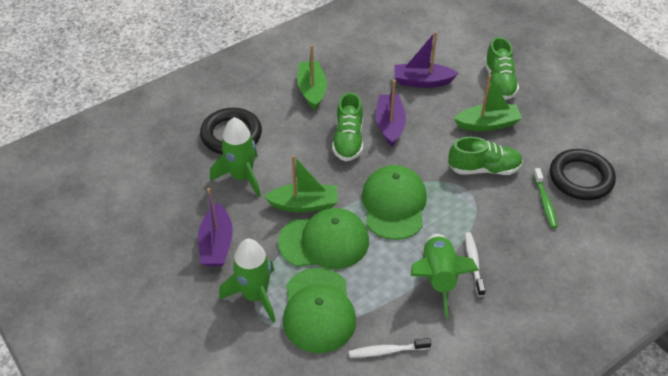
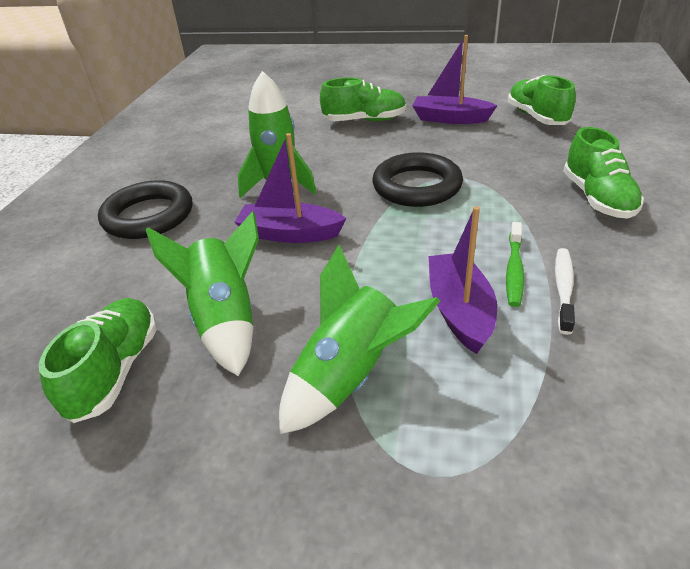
green boat: 3 -> 0
green cap: 3 -> 0
green shoe: 3 -> 4
white toothbrush: 2 -> 1

